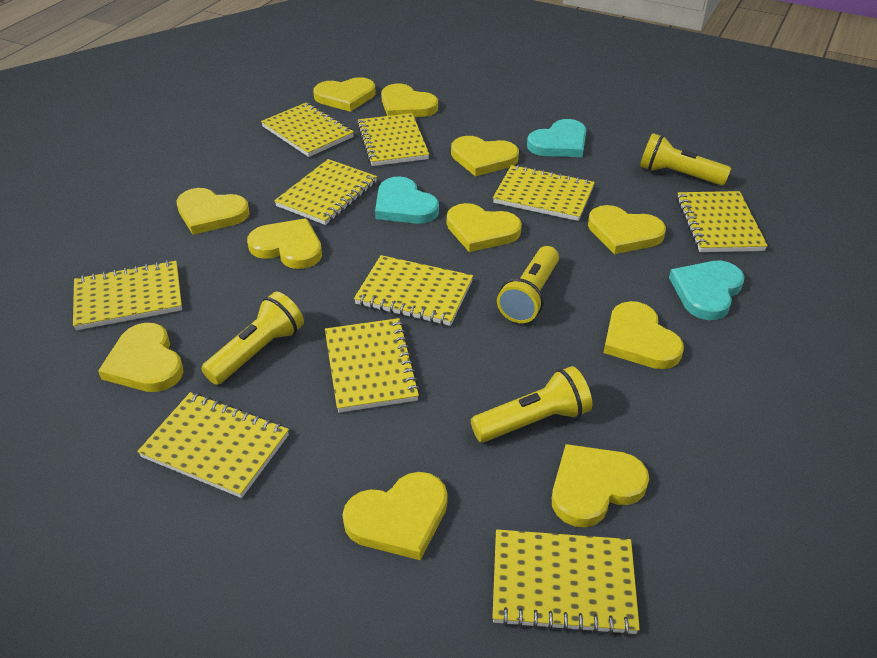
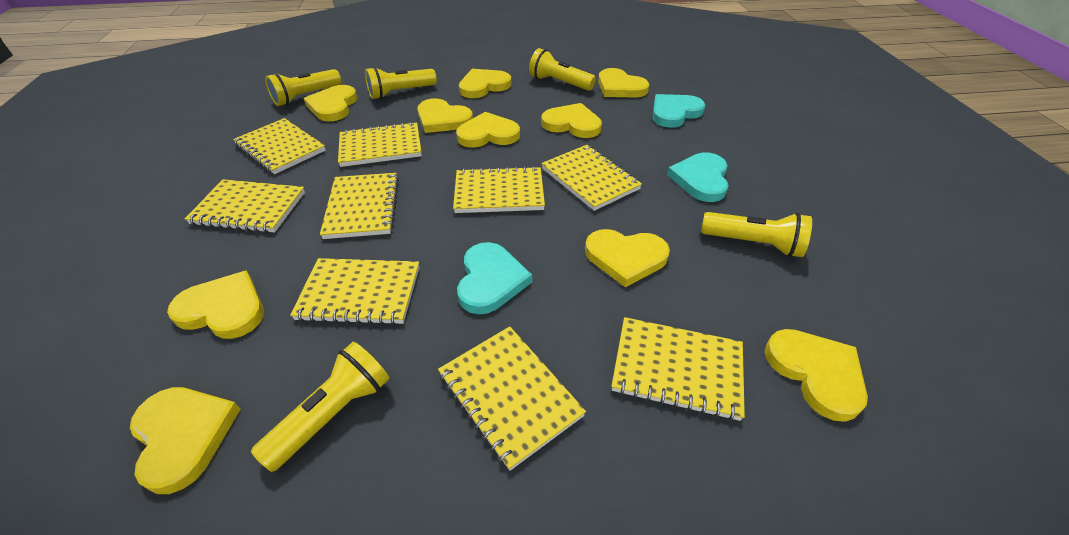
yellow flashlight: 4 -> 5
yellow heart: 11 -> 10
yellow notebook: 10 -> 9

